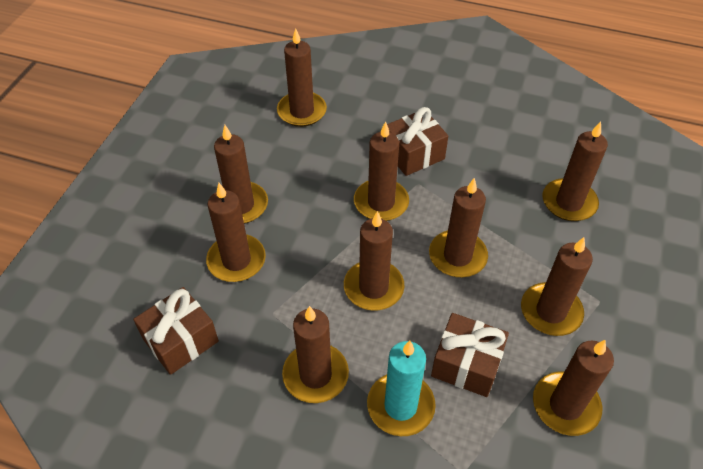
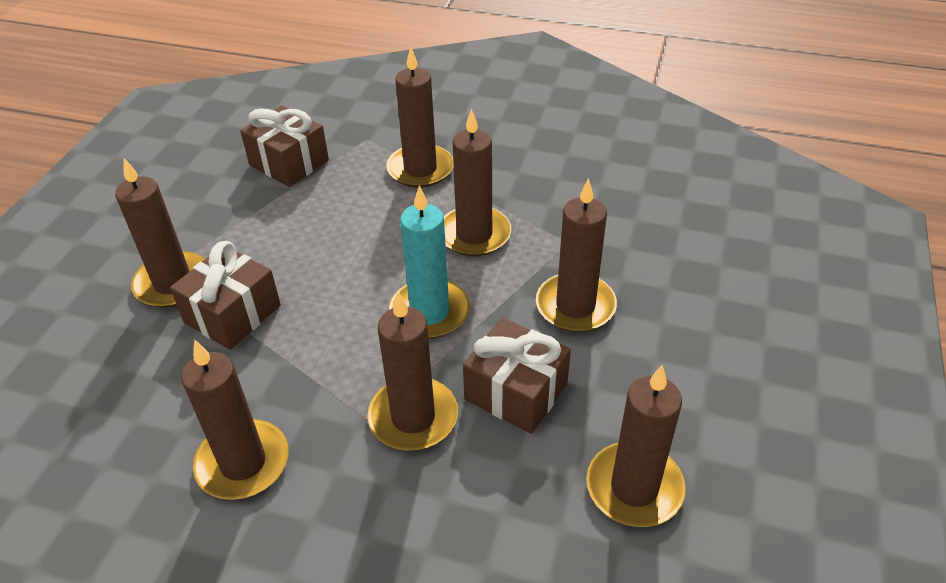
brown candle: 10 -> 7

